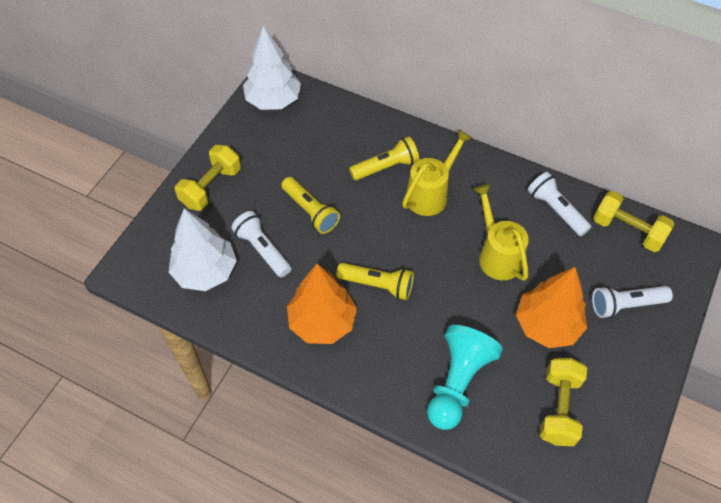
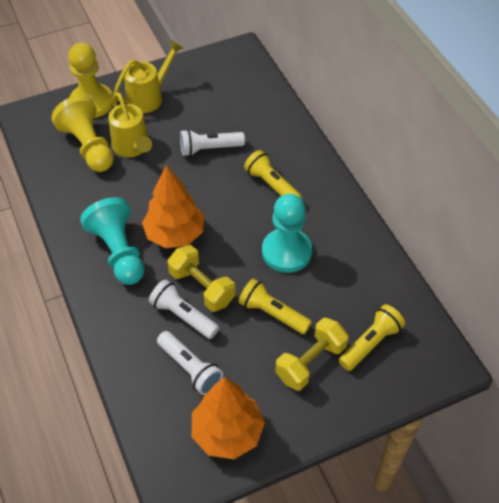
turquoise pawn: 1 -> 2
white tree: 2 -> 0
yellow dumbbell: 3 -> 2
yellow pawn: 0 -> 2

